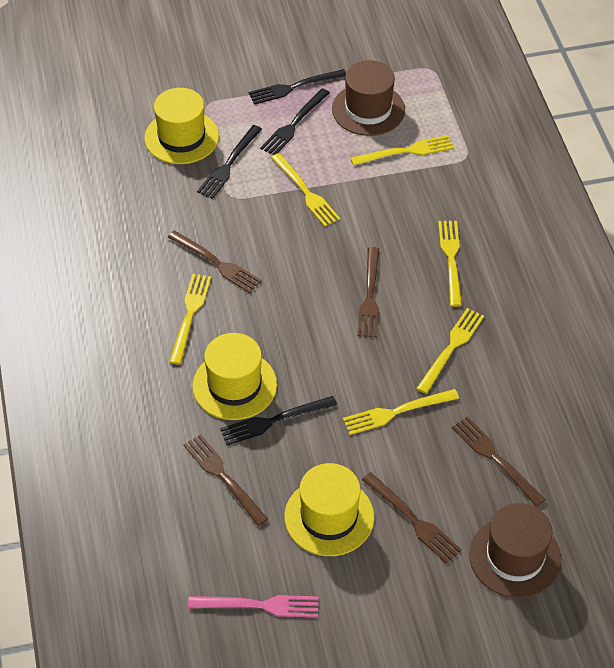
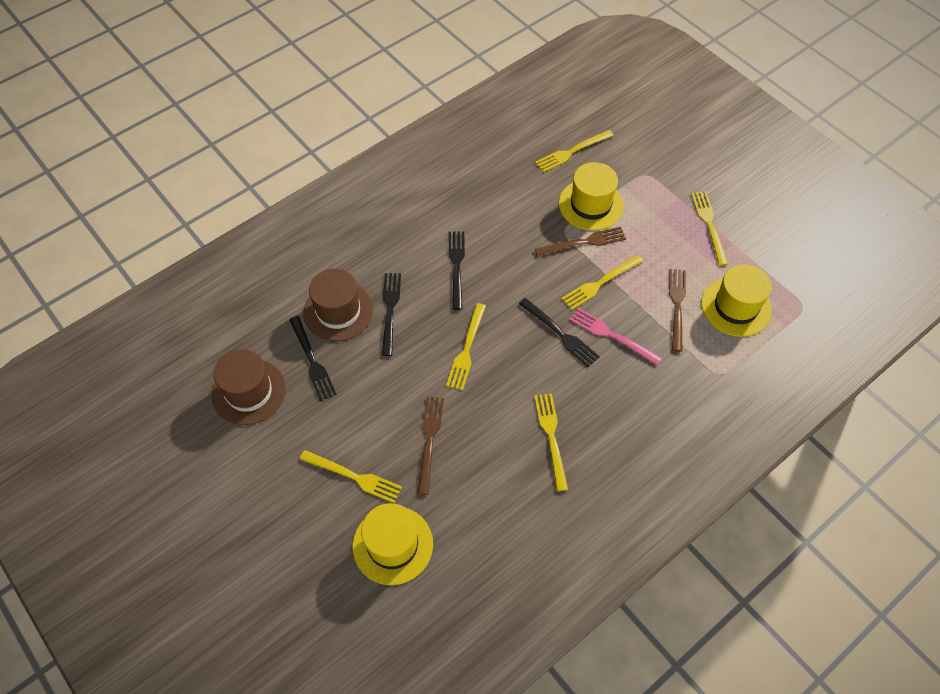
brown fork: 5 -> 3

